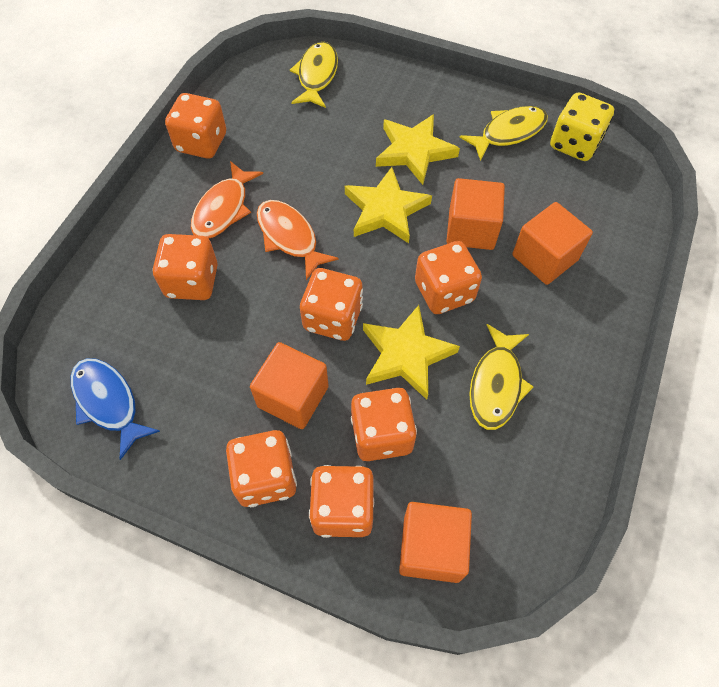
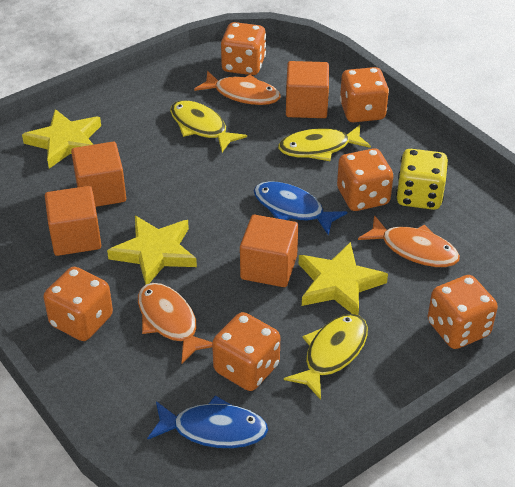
blue fish: 1 -> 2
orange dice: 7 -> 6
orange fish: 2 -> 3

